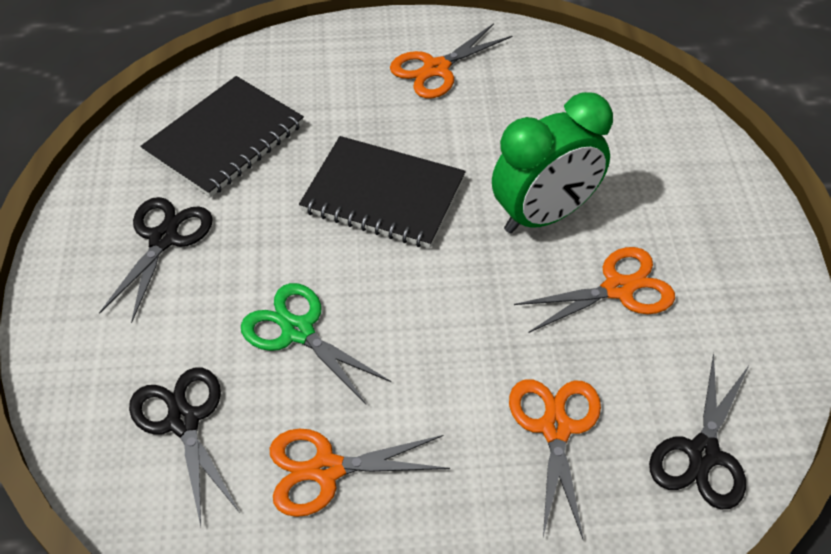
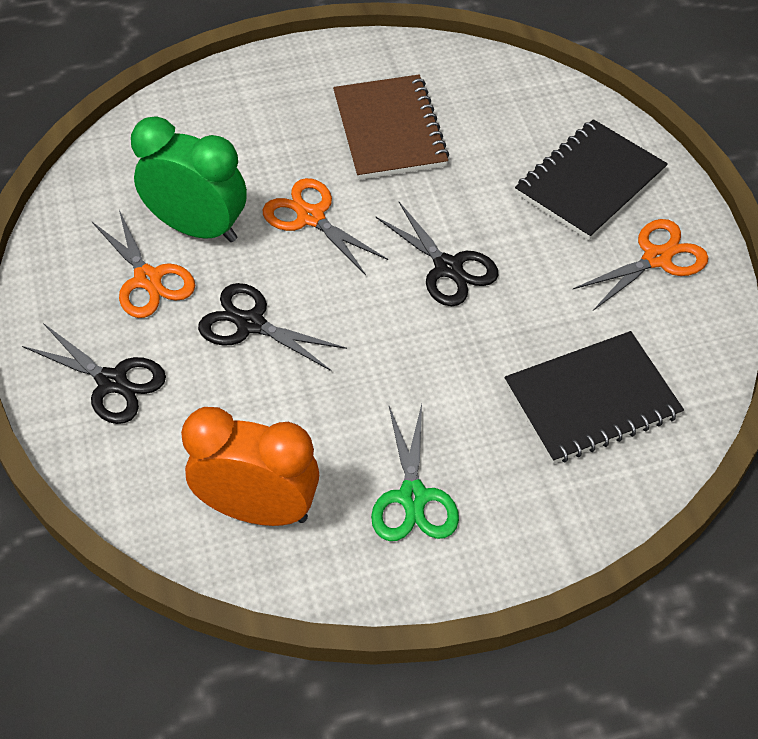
brown notebook: 0 -> 1
orange clock: 0 -> 1
orange scissors: 4 -> 3

